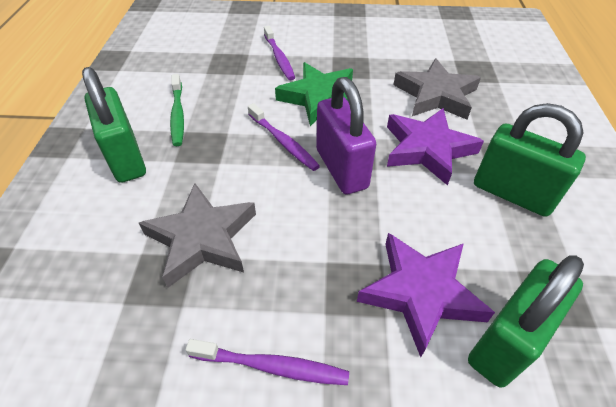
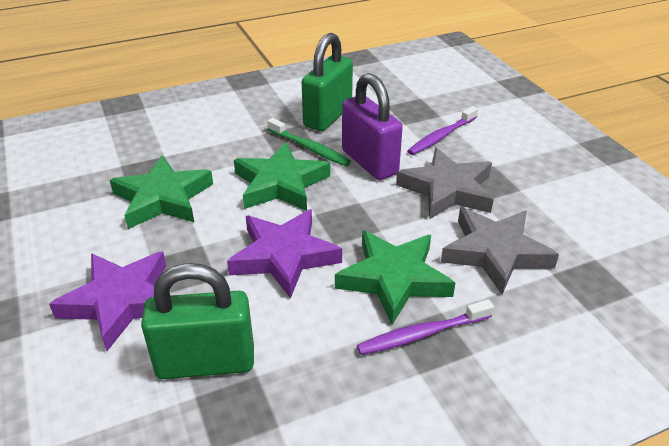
green padlock: 3 -> 2
green star: 1 -> 3
purple toothbrush: 3 -> 2

